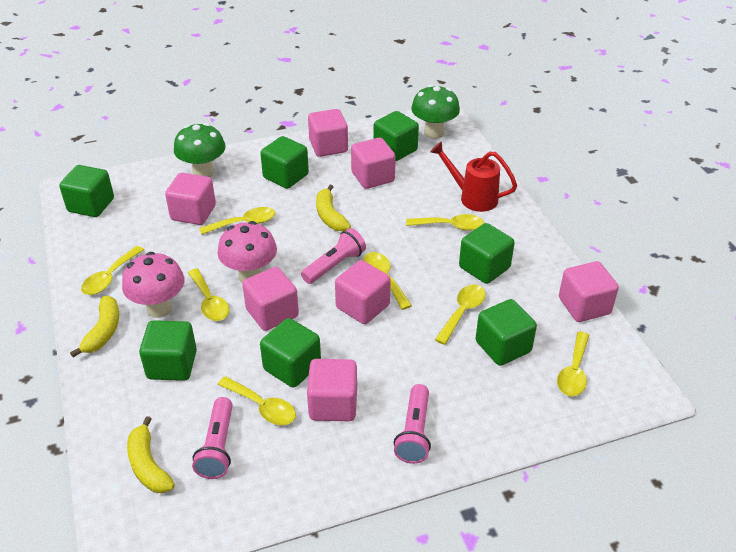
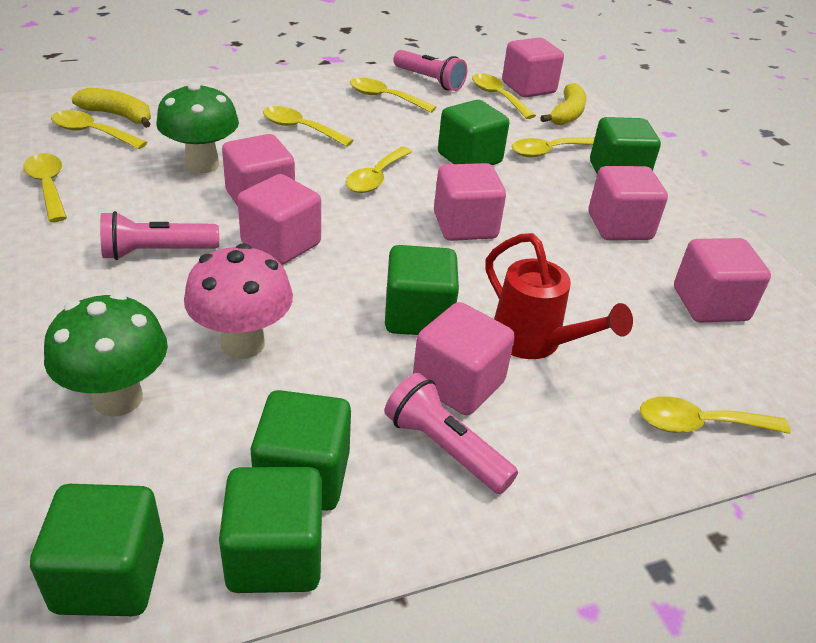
green cube: 7 -> 6
pink mushroom: 2 -> 1
yellow banana: 3 -> 2

